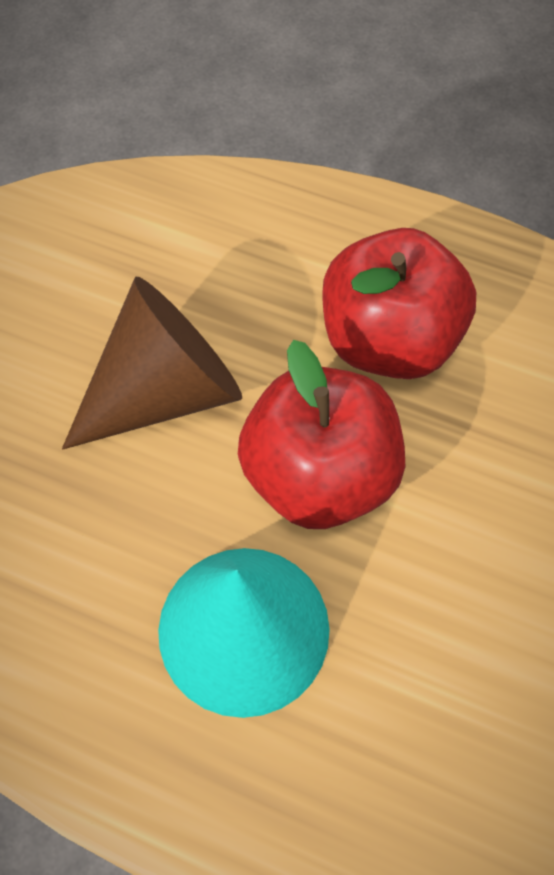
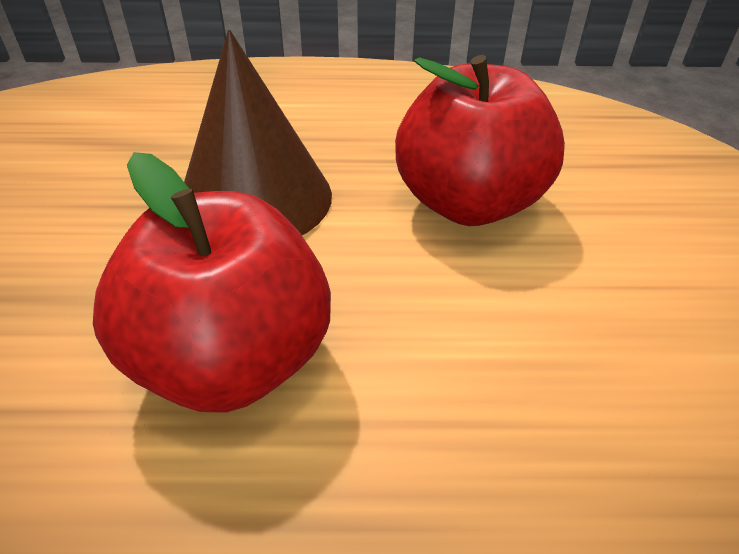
turquoise cone: 1 -> 0

